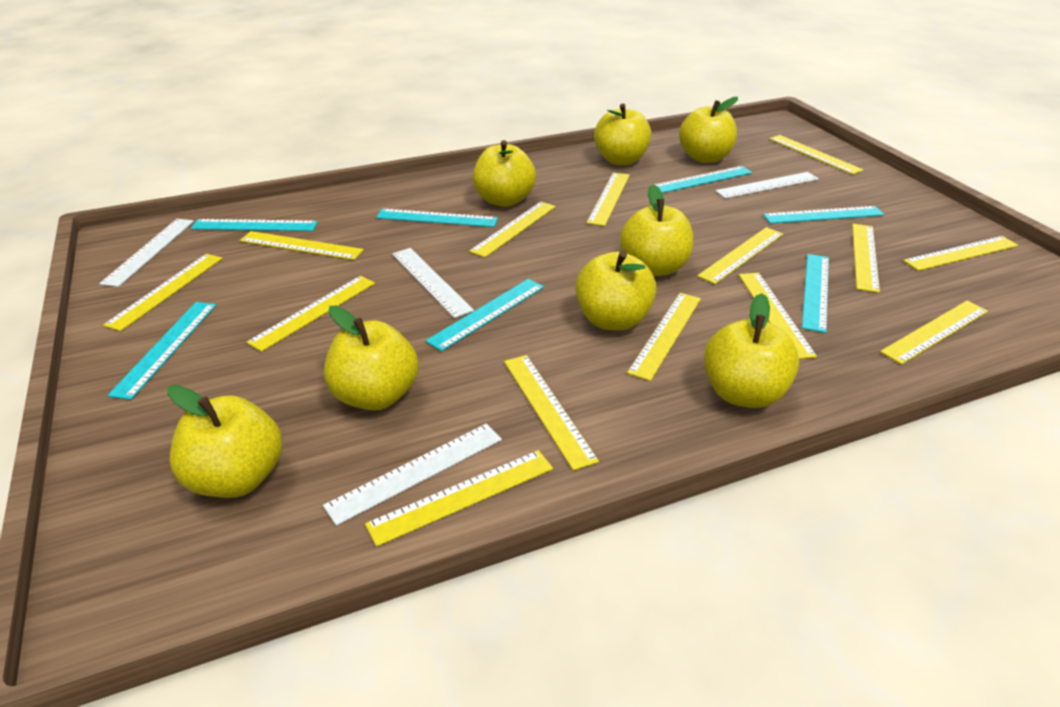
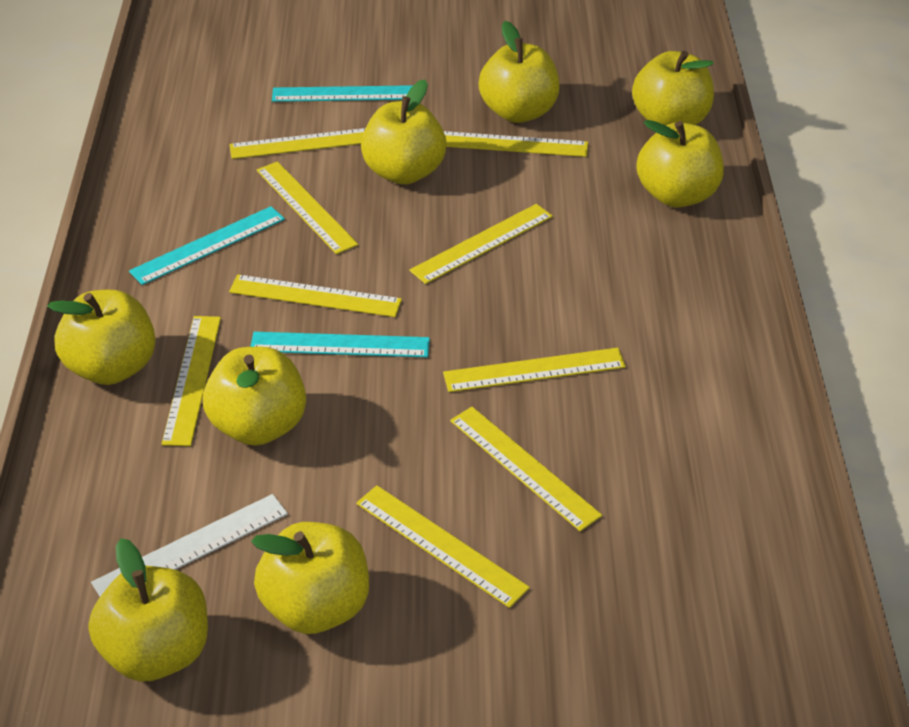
turquoise ruler: 7 -> 3
white ruler: 4 -> 1
yellow ruler: 14 -> 9

